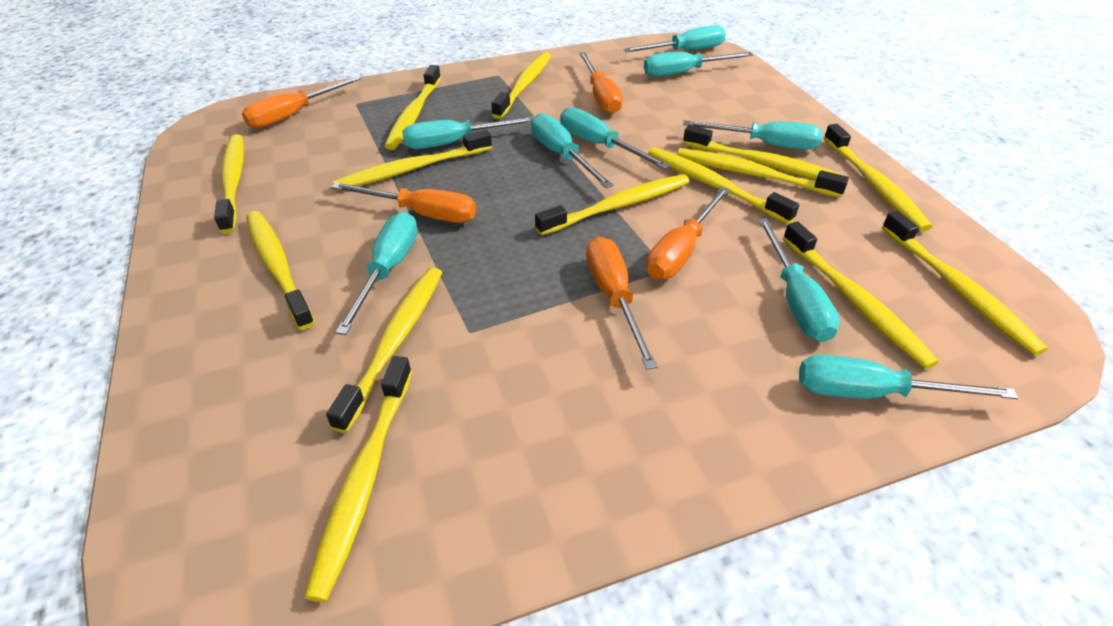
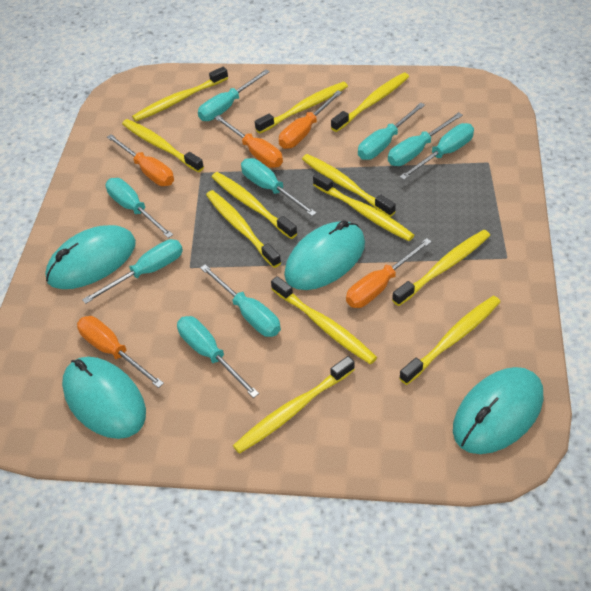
turquoise mouse: 0 -> 4
yellow toothbrush: 14 -> 12

